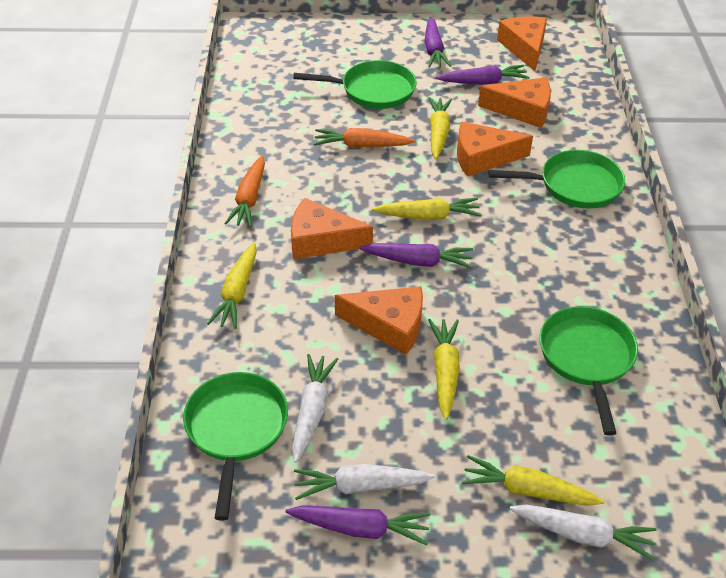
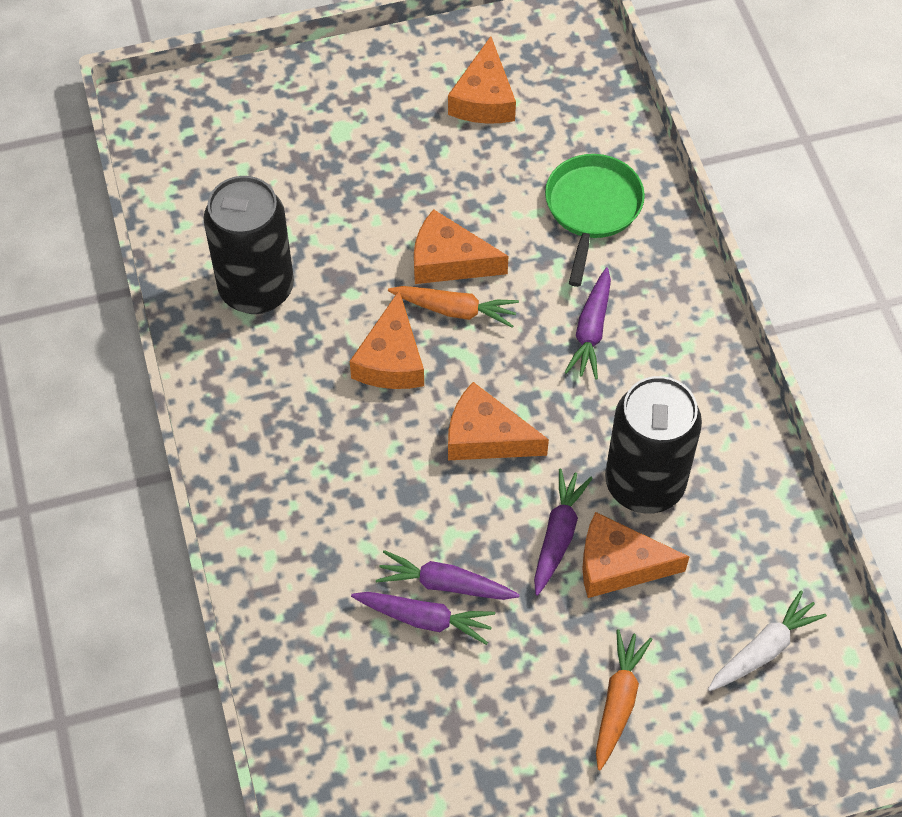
black can: 0 -> 2
green pan: 4 -> 1
white carrot: 3 -> 1
yellow carrot: 5 -> 0

